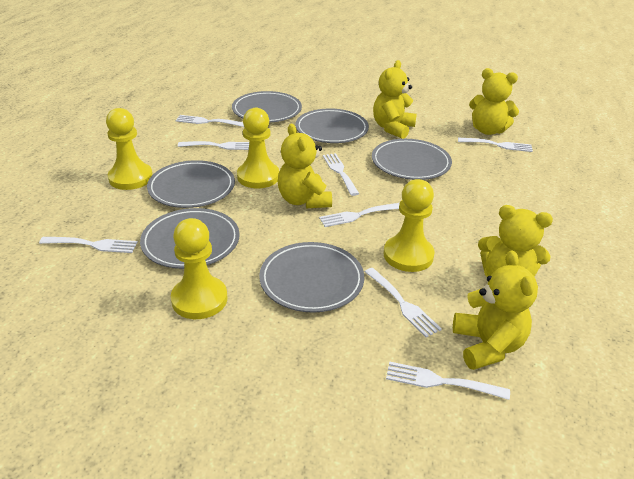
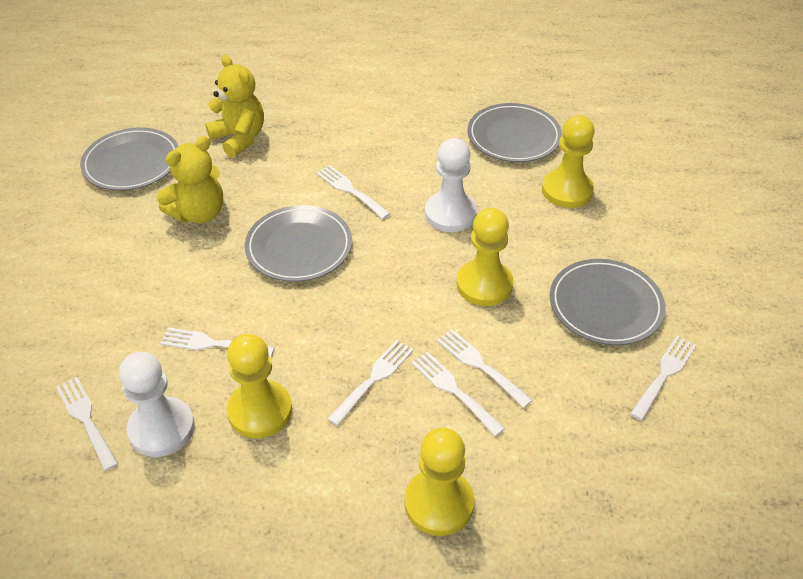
grey plate: 6 -> 4
white fork: 8 -> 7
white pawn: 0 -> 2
yellow teddy bear: 5 -> 2

